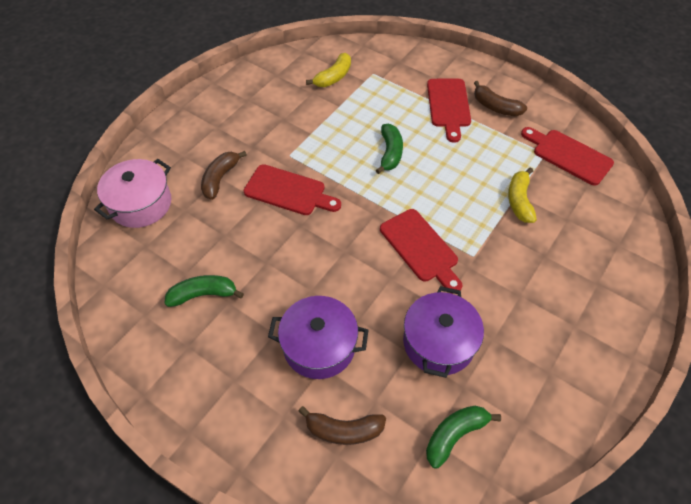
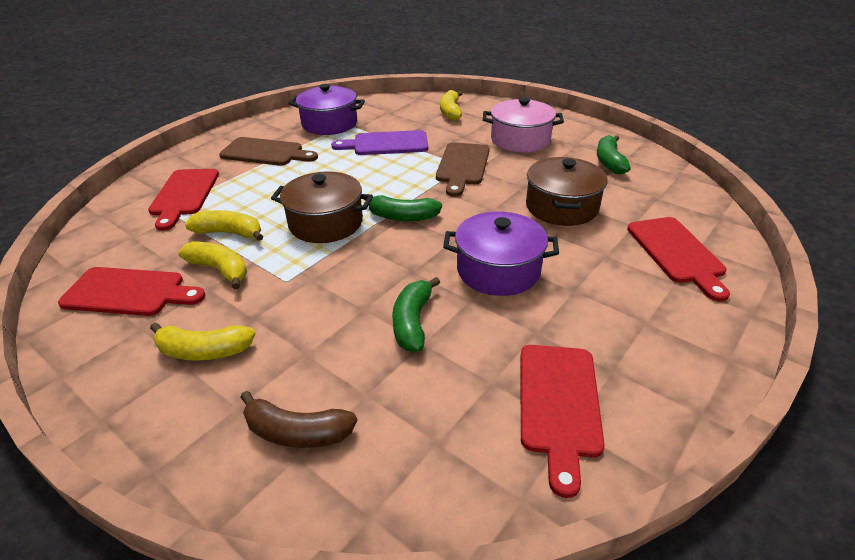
brown banana: 3 -> 1
brown cutting board: 0 -> 2
brown pot: 0 -> 2
purple cutting board: 0 -> 1
yellow banana: 2 -> 4

